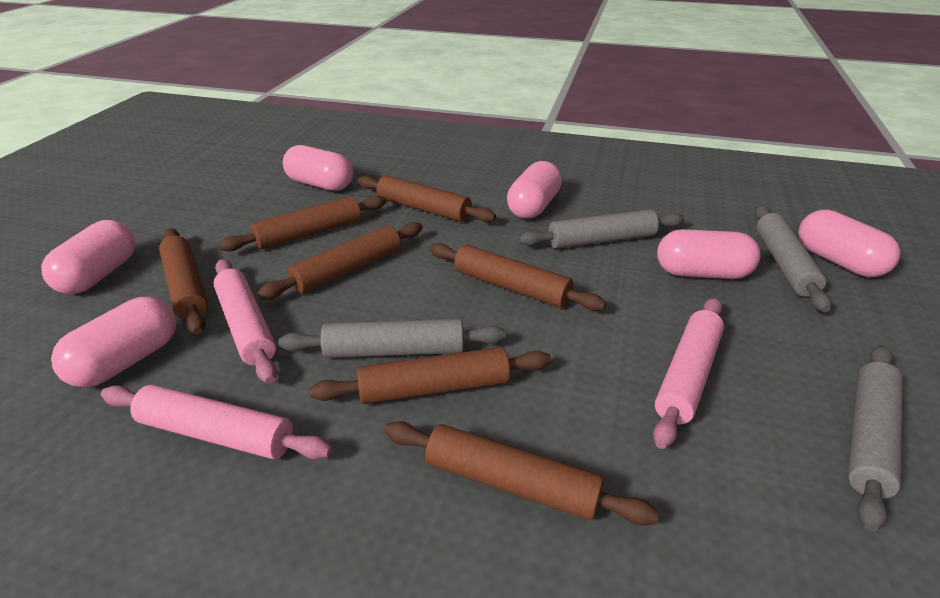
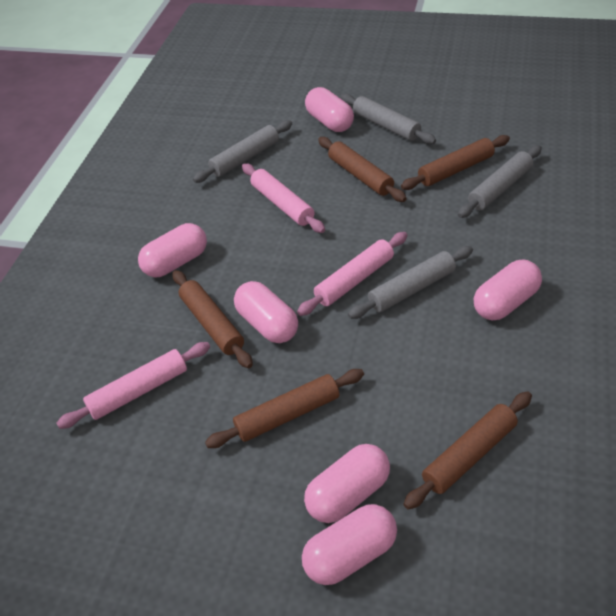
brown rolling pin: 7 -> 5

